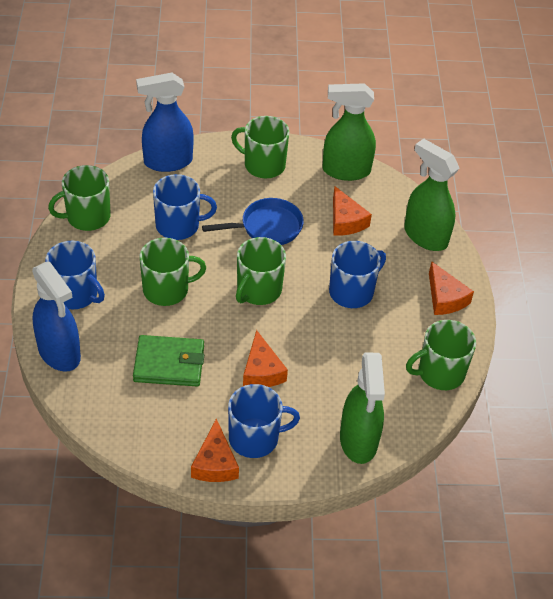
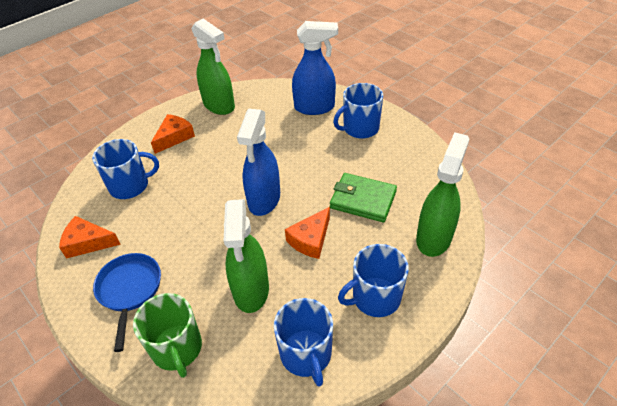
green mug: 5 -> 1
orange cheese: 4 -> 3

